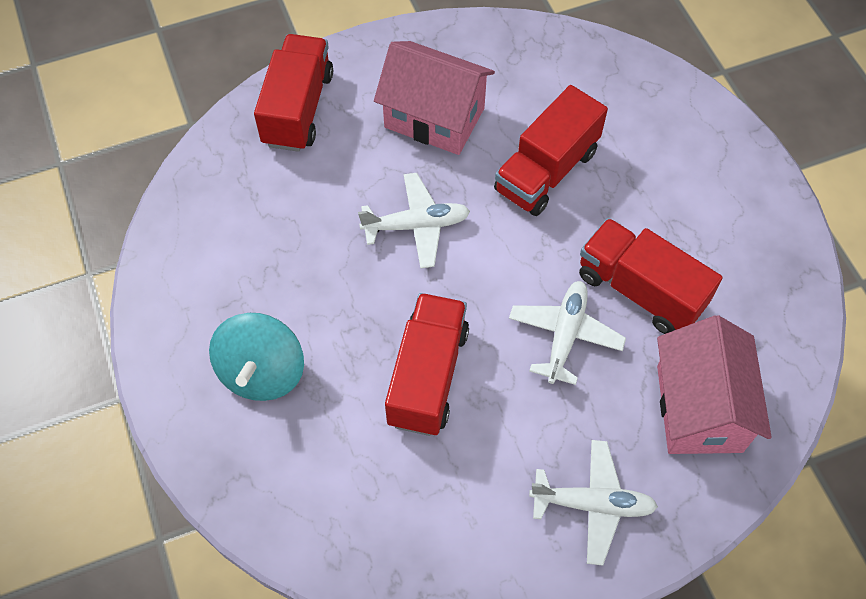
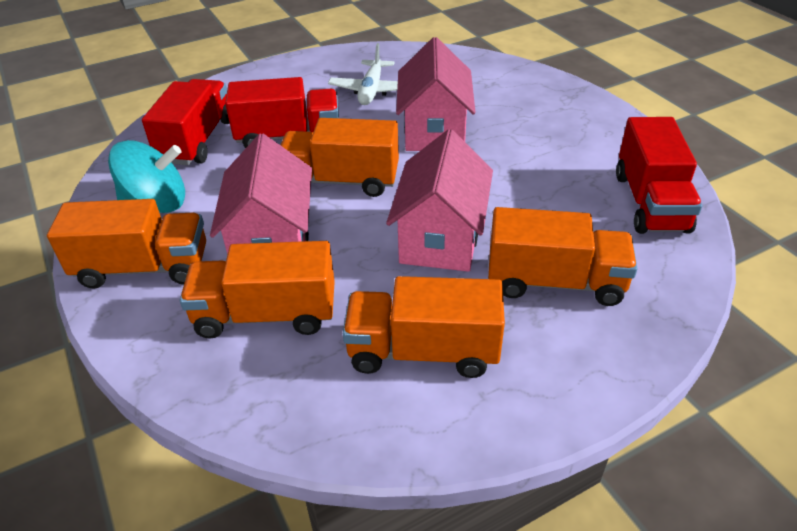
orange truck: 0 -> 5
pink house: 2 -> 3
red truck: 4 -> 3
white plane: 3 -> 1

